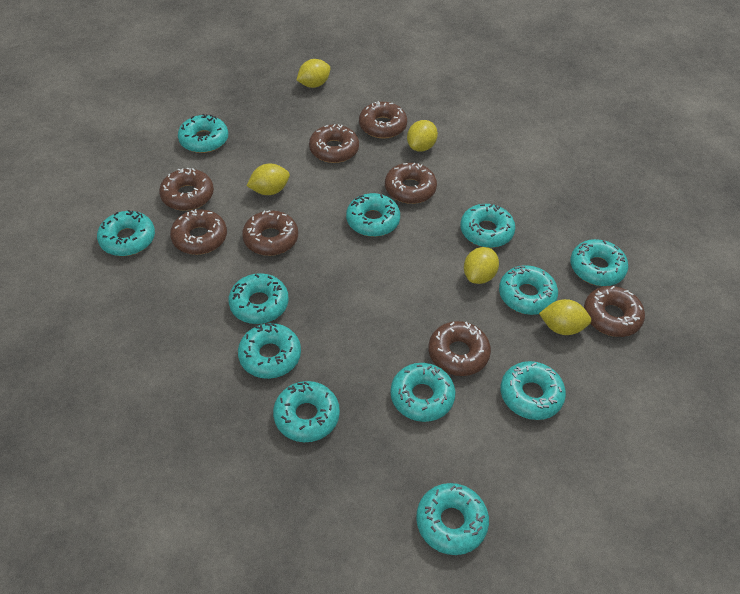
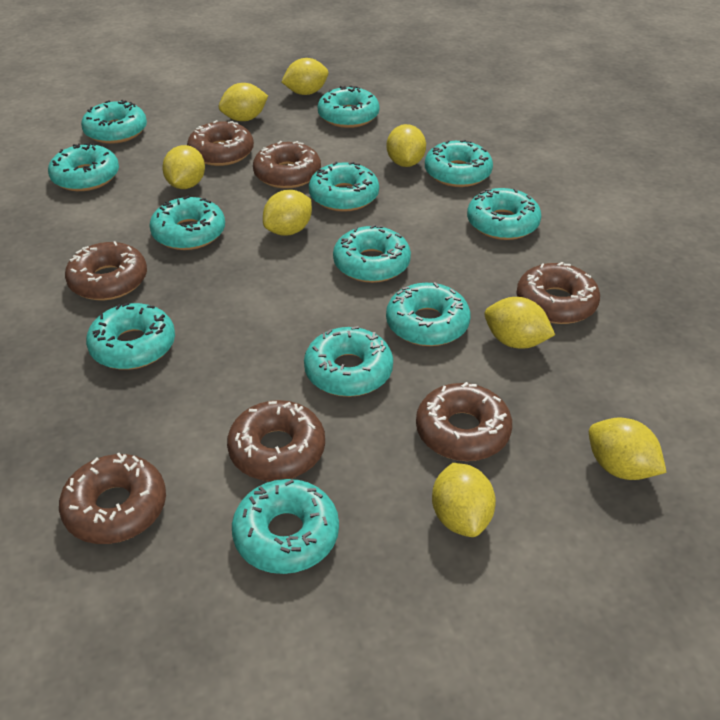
brown donut: 8 -> 7
yellow lemon: 5 -> 8

